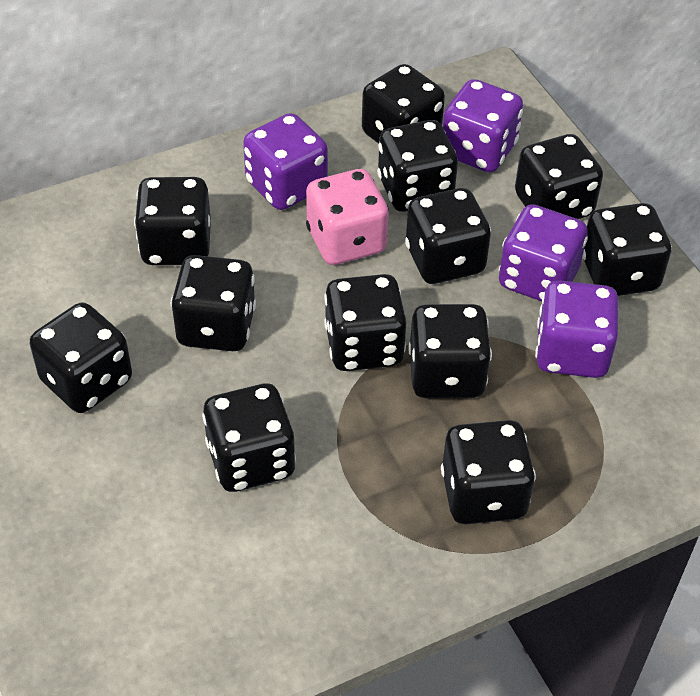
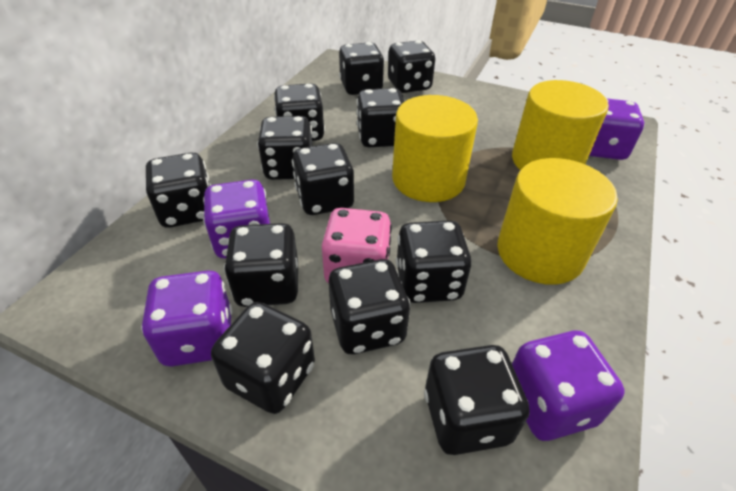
yellow cylinder: 0 -> 3

